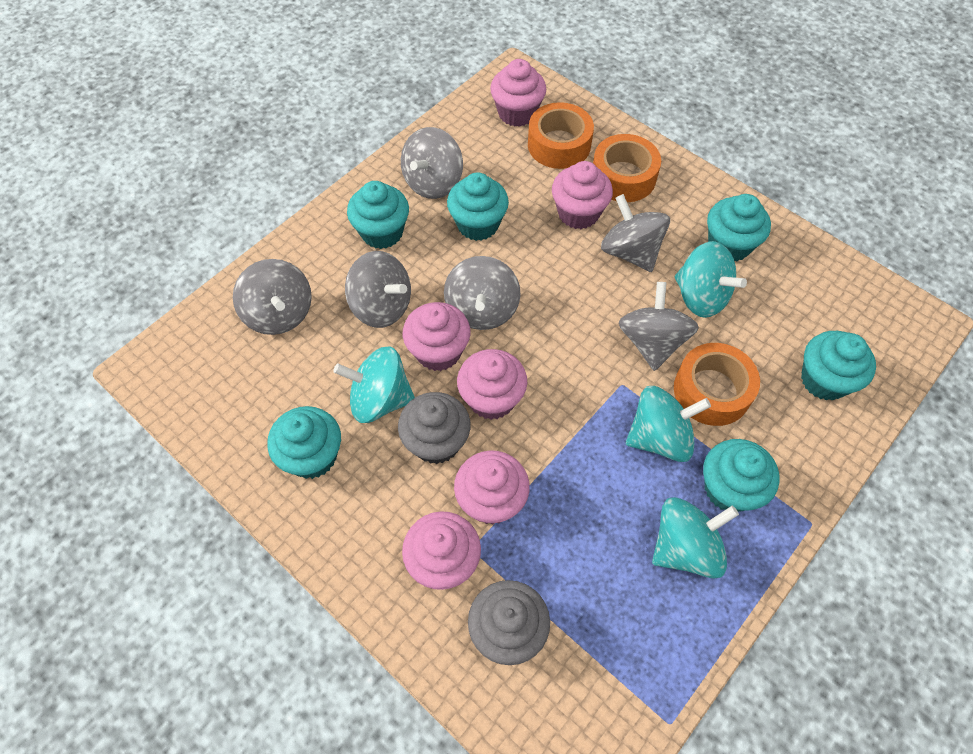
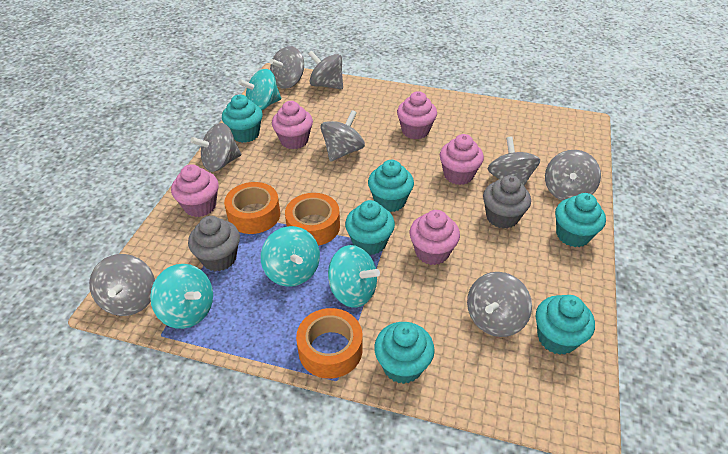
grey spinning top: 6 -> 8
pink cupcake: 6 -> 5

